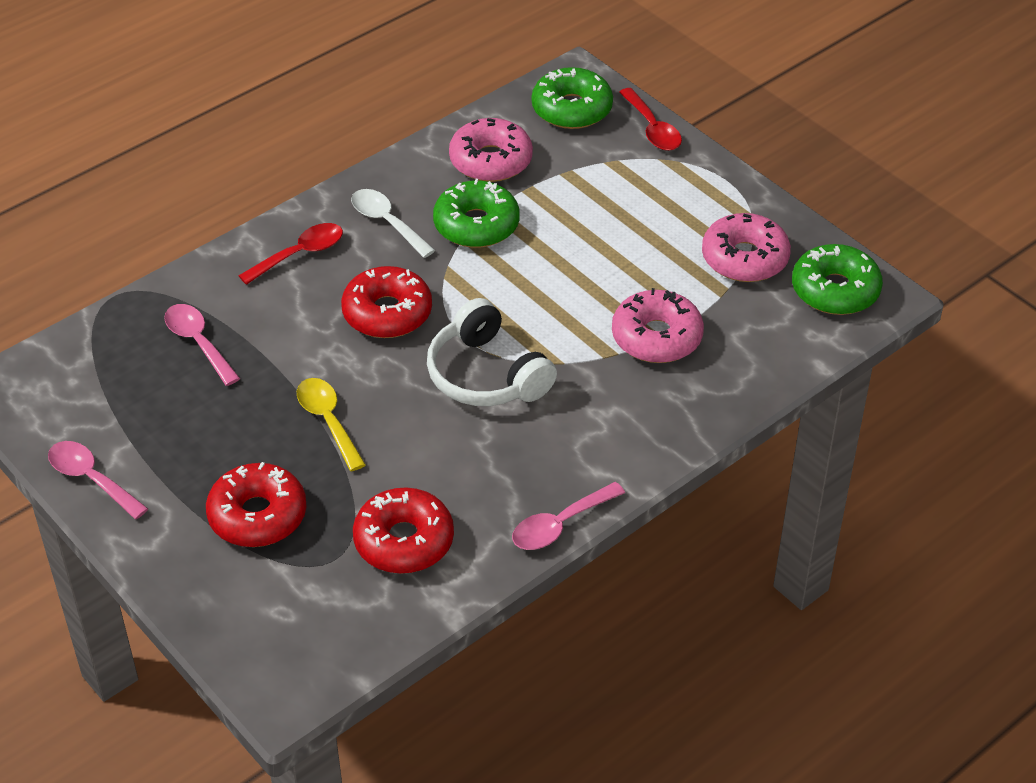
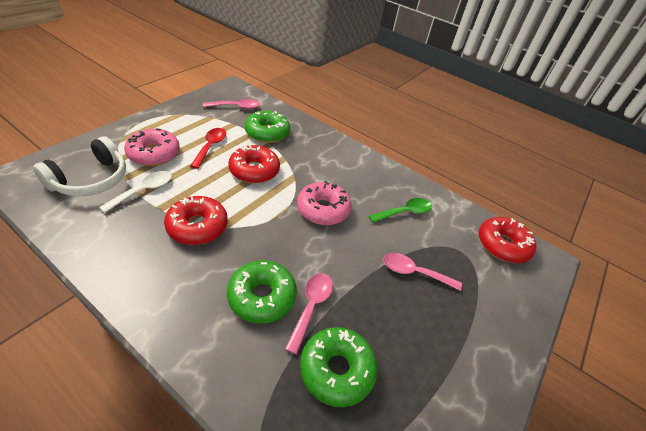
green spoon: 0 -> 1
pink donut: 3 -> 2
red spoon: 2 -> 1
yellow spoon: 1 -> 0

